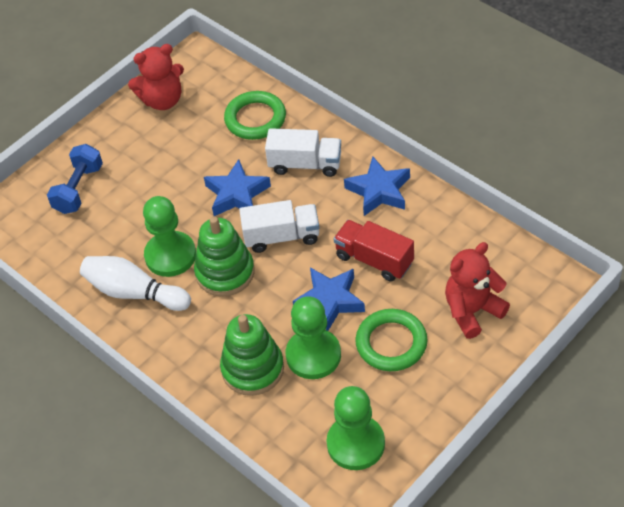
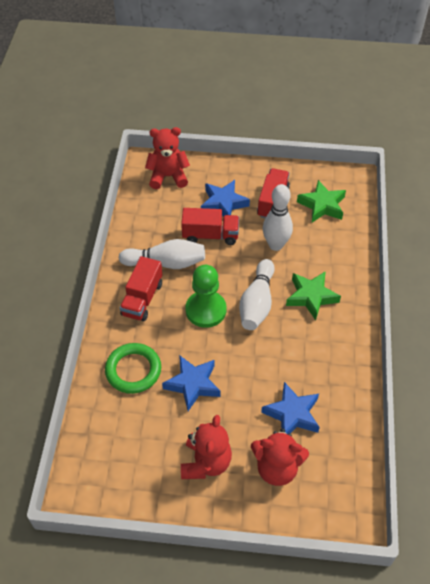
blue dumbbell: 1 -> 0
green pawn: 3 -> 1
green ring: 2 -> 1
green stacking toy: 2 -> 0
green star: 0 -> 2
red teddy bear: 2 -> 3
red truck: 1 -> 3
white bowling pin: 1 -> 3
white truck: 2 -> 0

